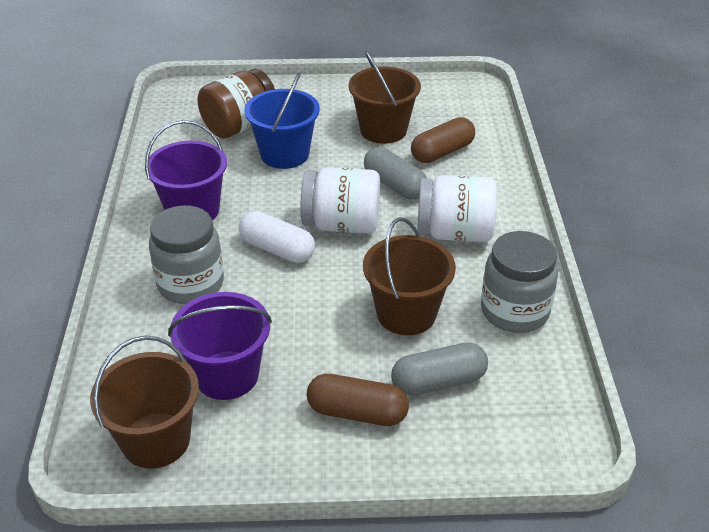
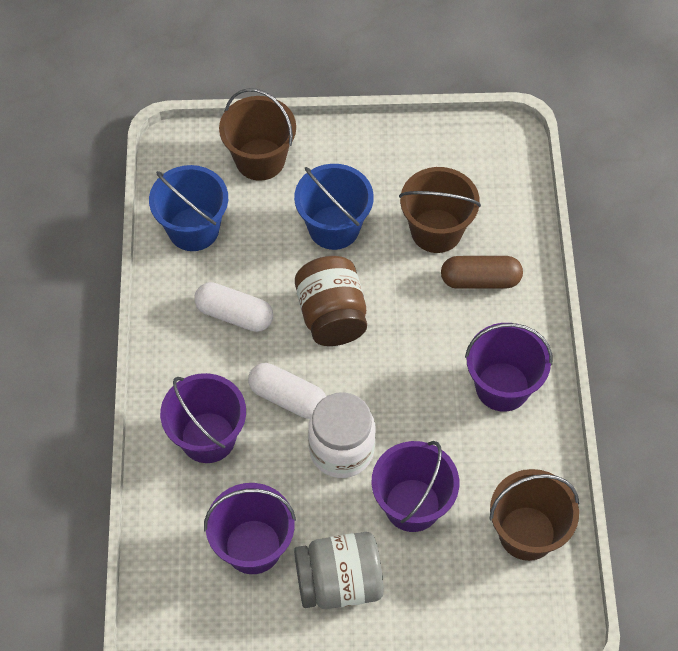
blue bucket: 1 -> 2
brown capsule: 2 -> 1
grey capsule: 2 -> 0
grey jar: 2 -> 1
purple bucket: 2 -> 4
white capsule: 1 -> 2
white jar: 2 -> 1

